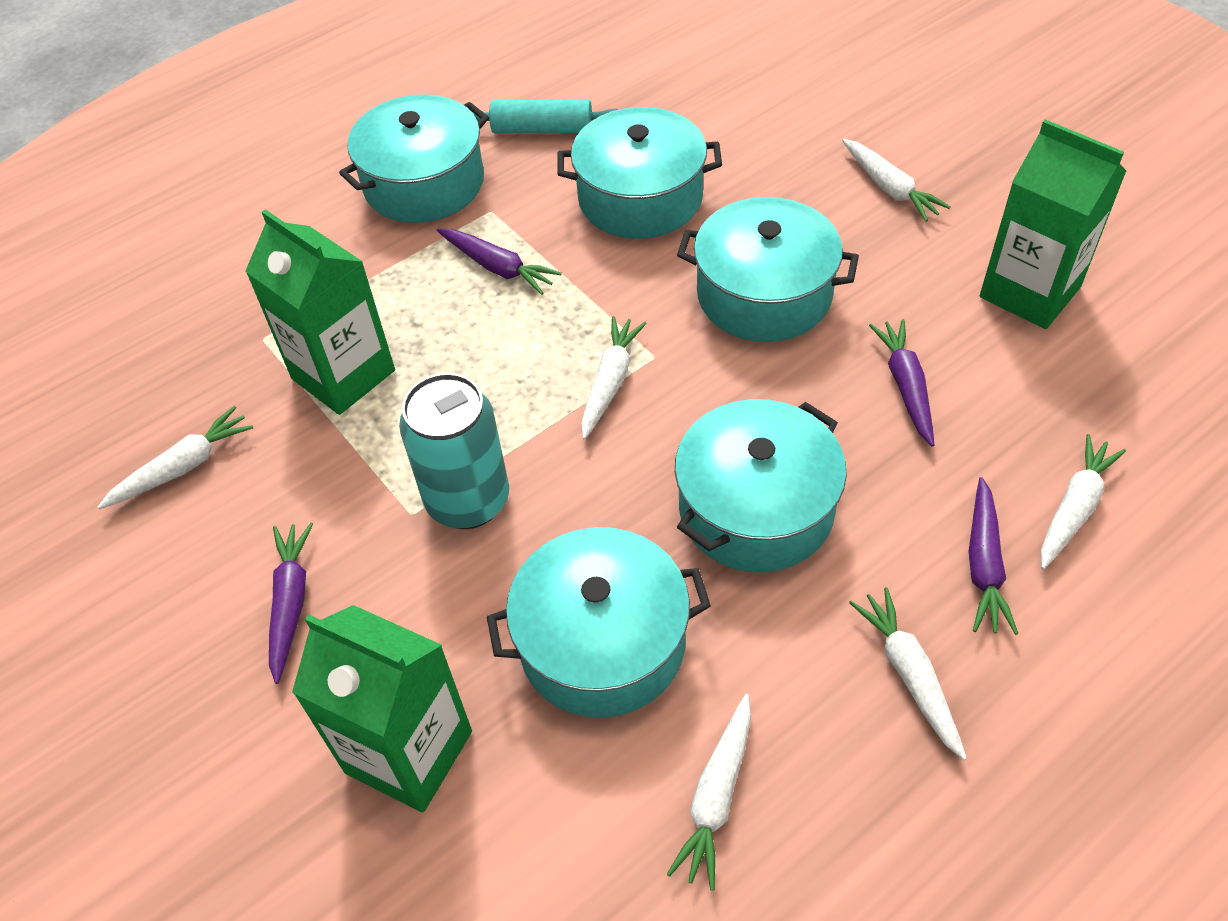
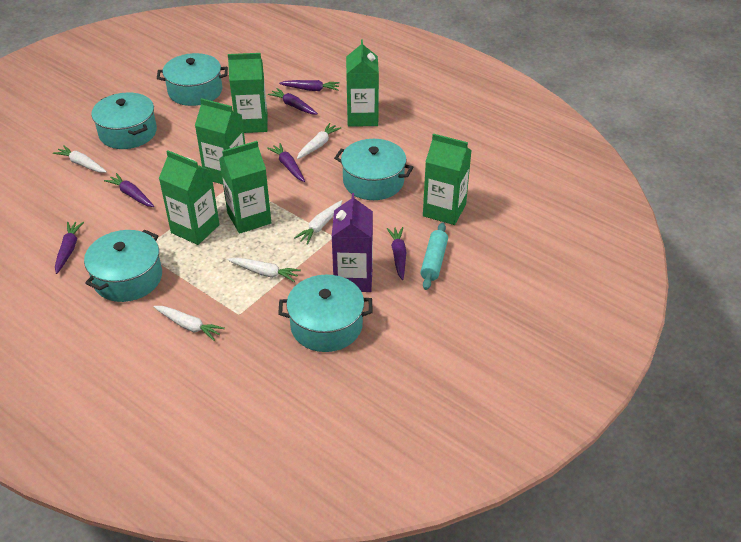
green carton: 3 -> 6
purple carrot: 4 -> 6
purple carton: 0 -> 1
turquoise can: 1 -> 0
white carrot: 6 -> 5

